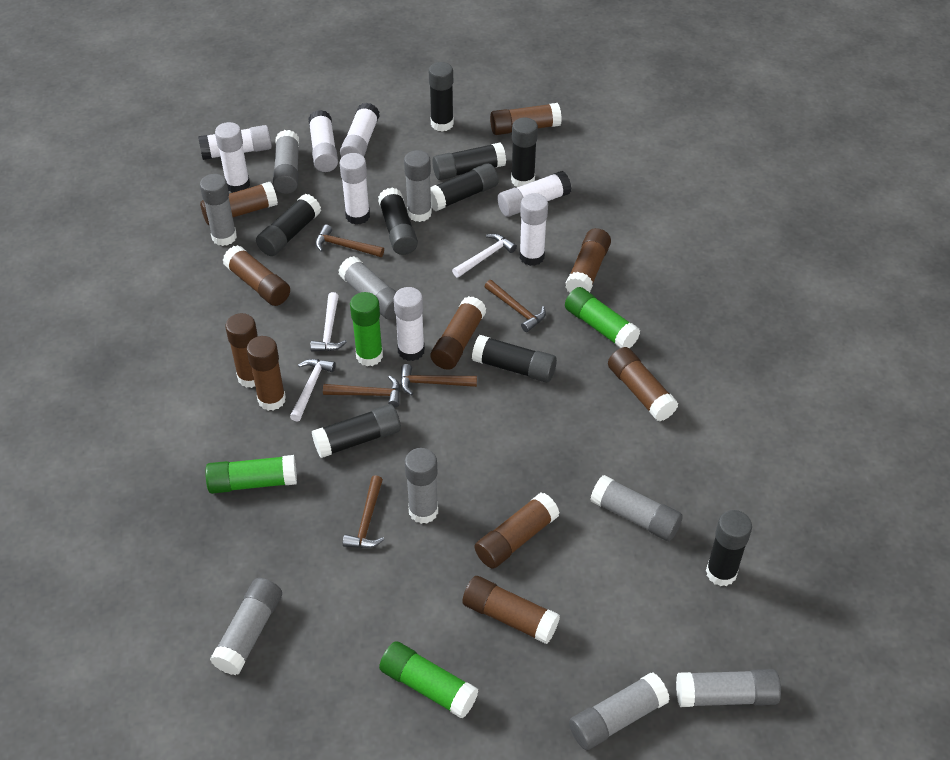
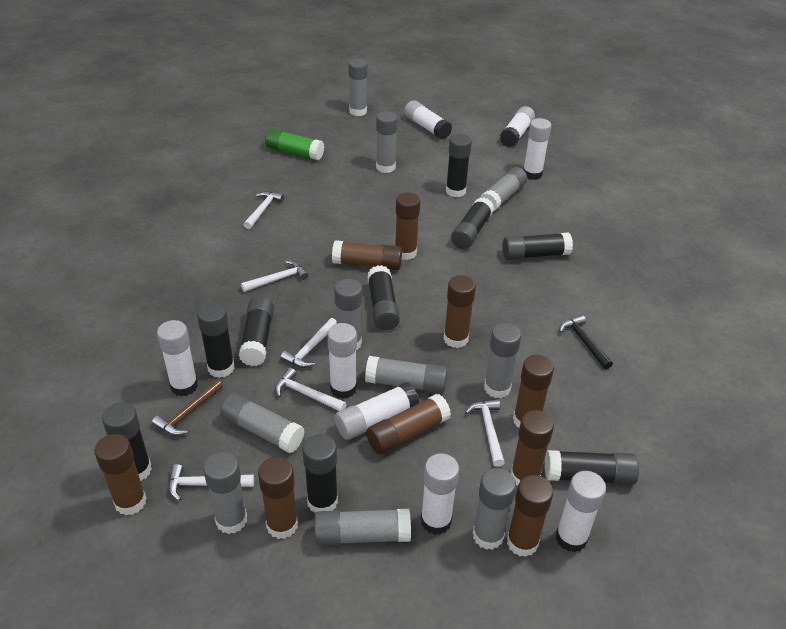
black hammer: 0 -> 1
brown glue stick: 10 -> 9
brown hammer: 5 -> 1
green glue stick: 4 -> 1
grey glue stick: 9 -> 10
white hammer: 3 -> 6

